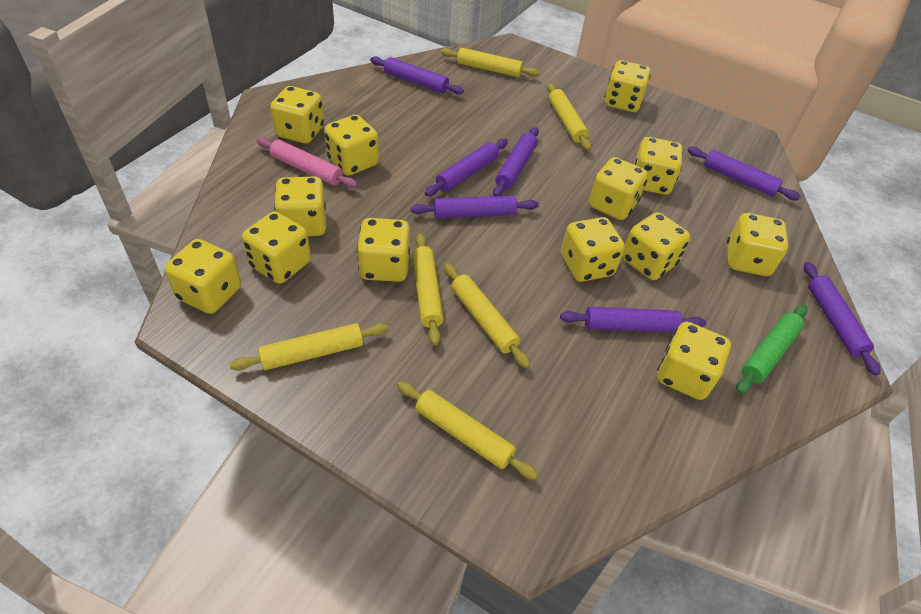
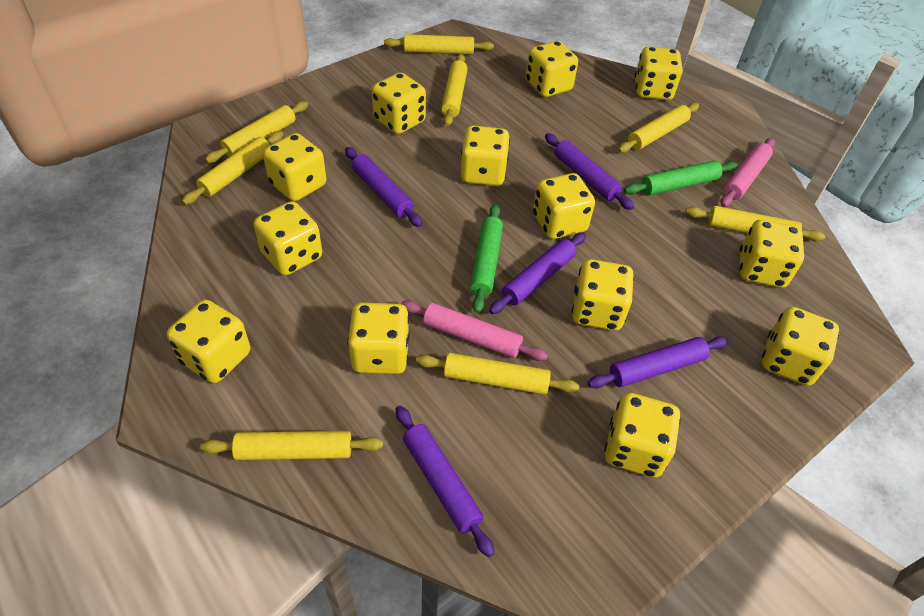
green rolling pin: 1 -> 2
pink rolling pin: 1 -> 2
purple rolling pin: 7 -> 5
yellow rolling pin: 6 -> 8

